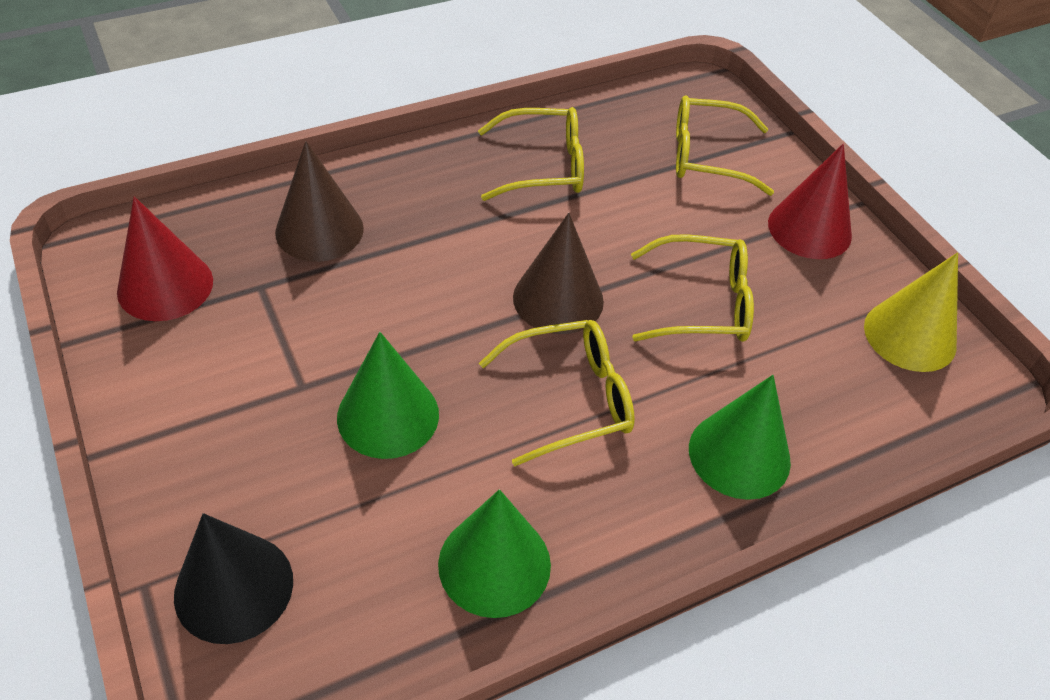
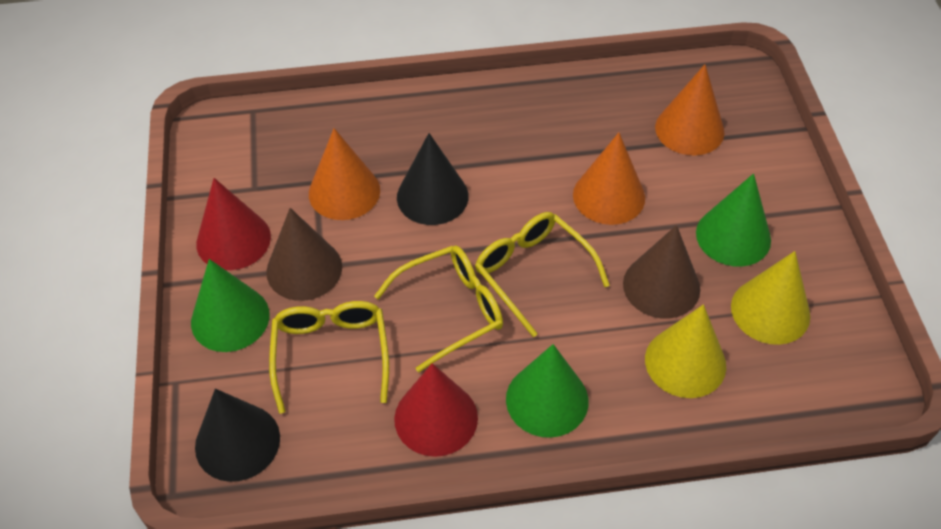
black cone: 1 -> 2
orange cone: 0 -> 3
yellow cone: 1 -> 2
yellow glasses: 4 -> 3

